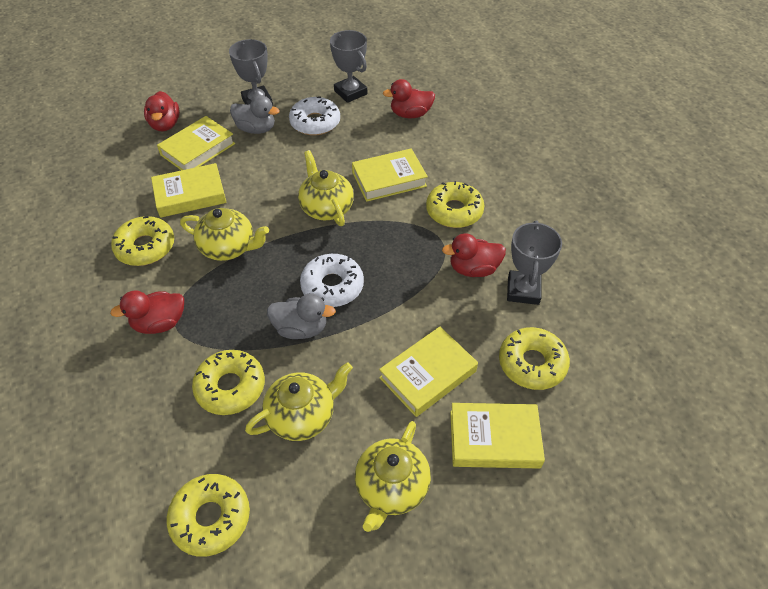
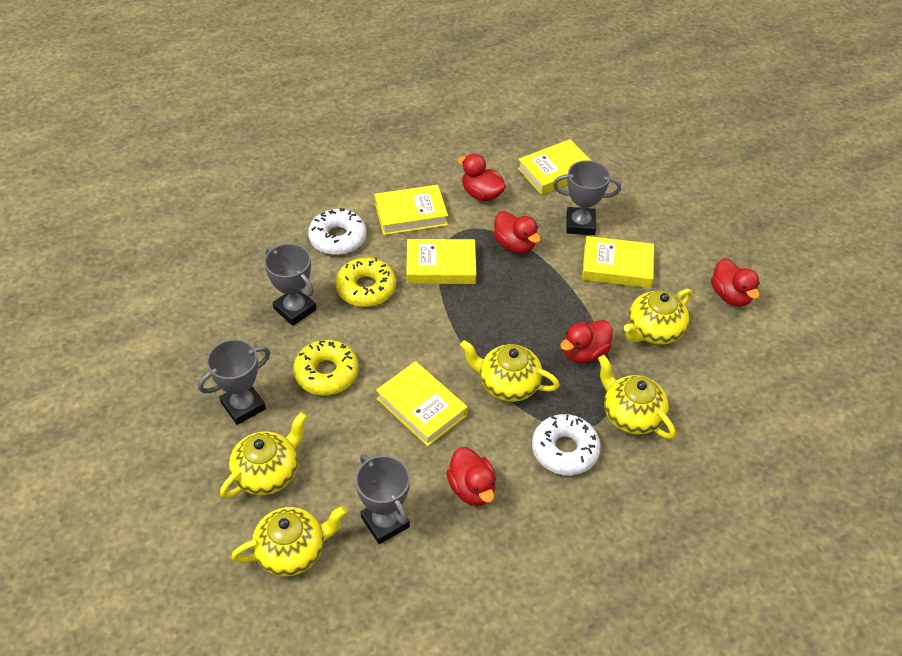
grey duck: 2 -> 0
grey trophy: 3 -> 4
red duck: 4 -> 5
yellow donut: 5 -> 2
yellow teapot: 4 -> 5

